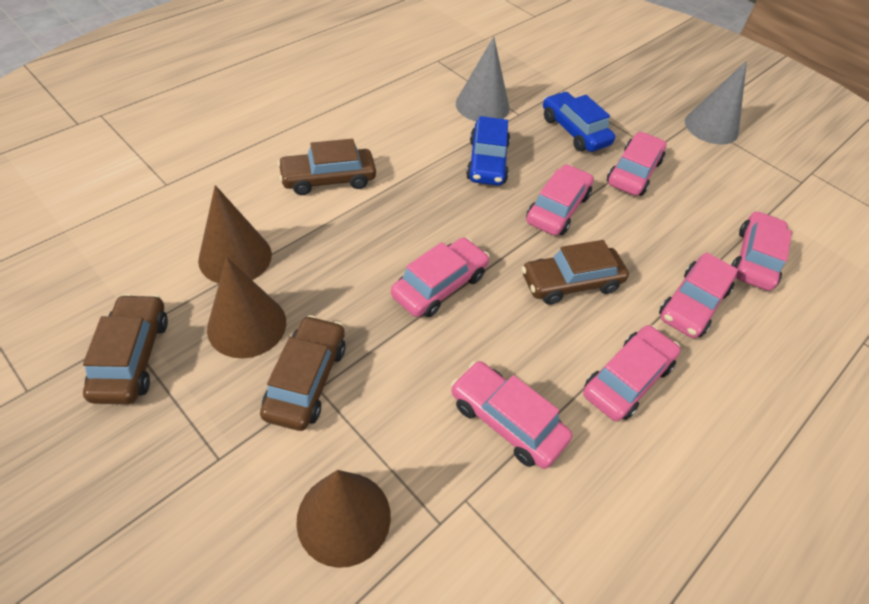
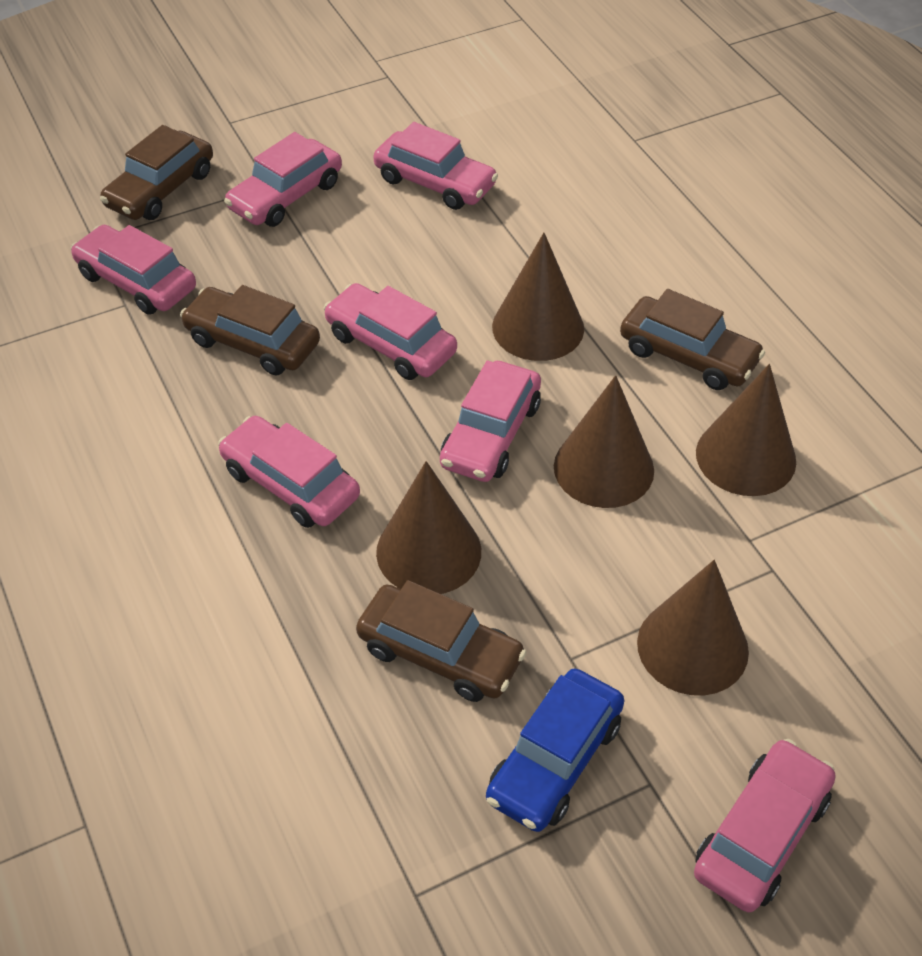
blue car: 2 -> 1
brown cone: 3 -> 5
grey cone: 2 -> 0

